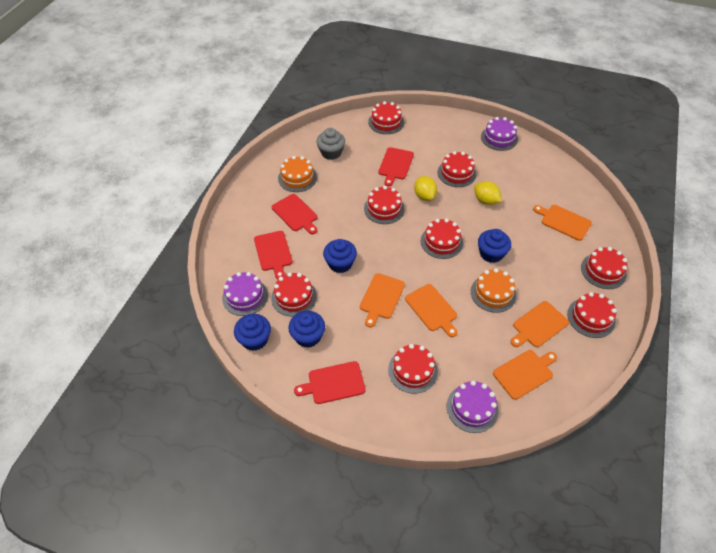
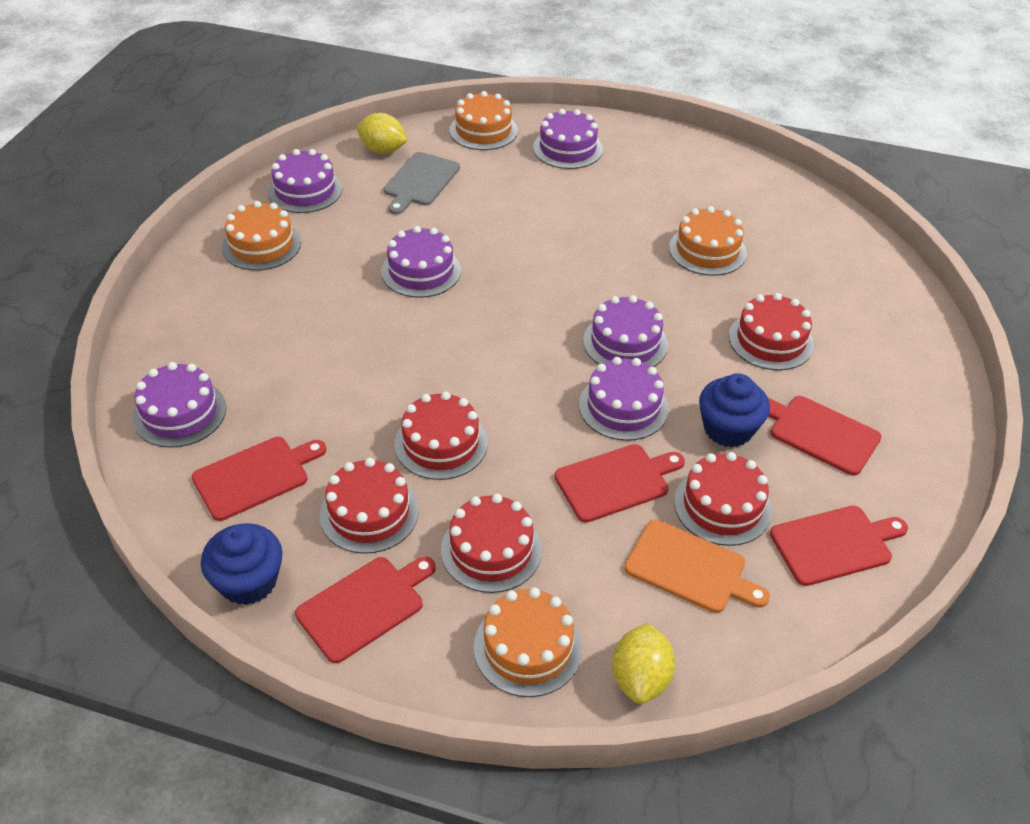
blue cupcake: 4 -> 2
grey cupcake: 1 -> 0
grey cutting board: 0 -> 1
orange cake: 2 -> 4
orange cutting board: 5 -> 1
purple cake: 3 -> 6
red cake: 8 -> 5
red cutting board: 4 -> 5

